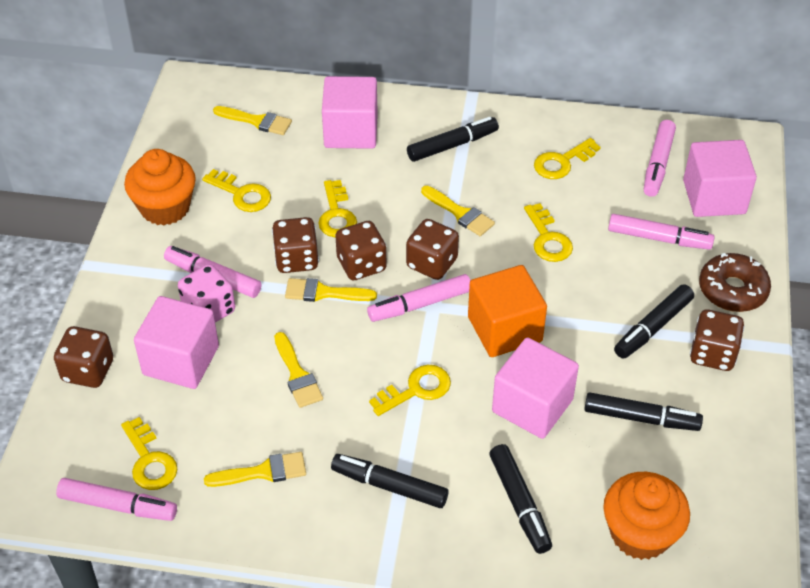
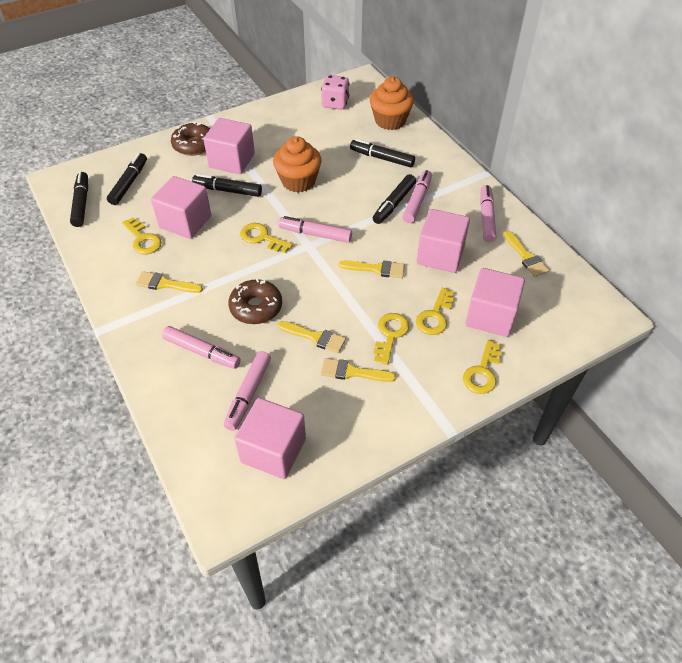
brown dice: 5 -> 0
brown donut: 1 -> 2
orange cube: 1 -> 0
pink cube: 4 -> 5
yellow key: 6 -> 5

